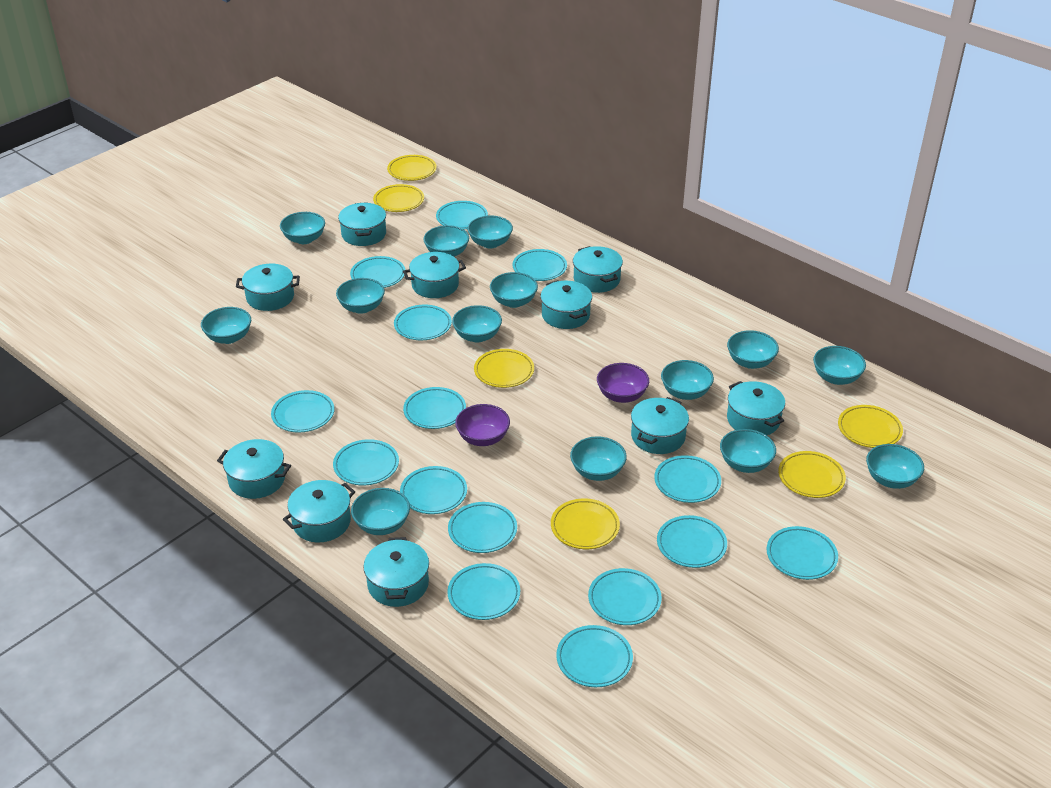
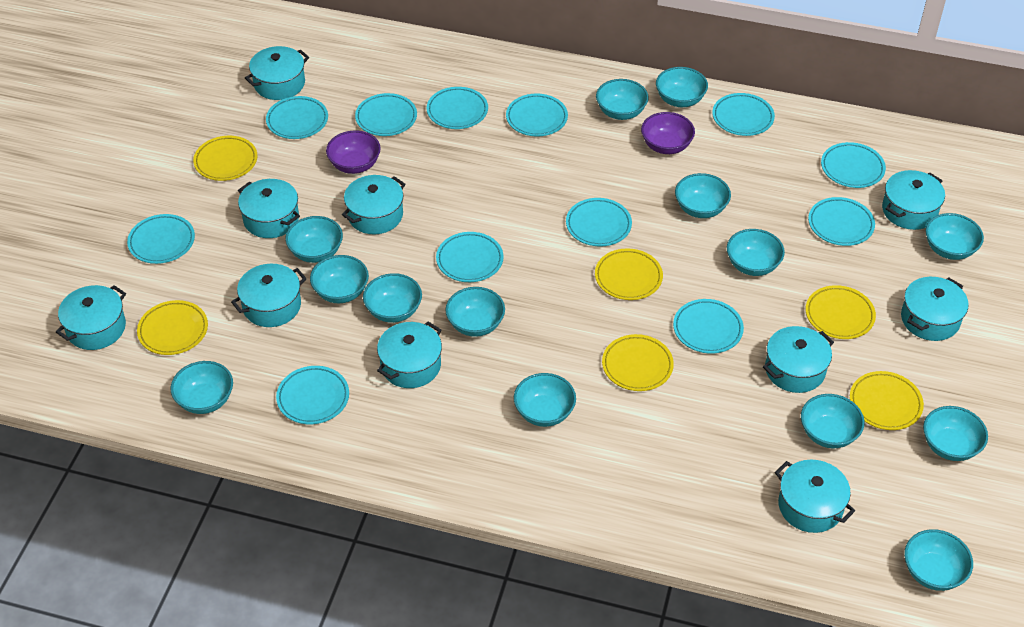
turquoise plate: 15 -> 12

